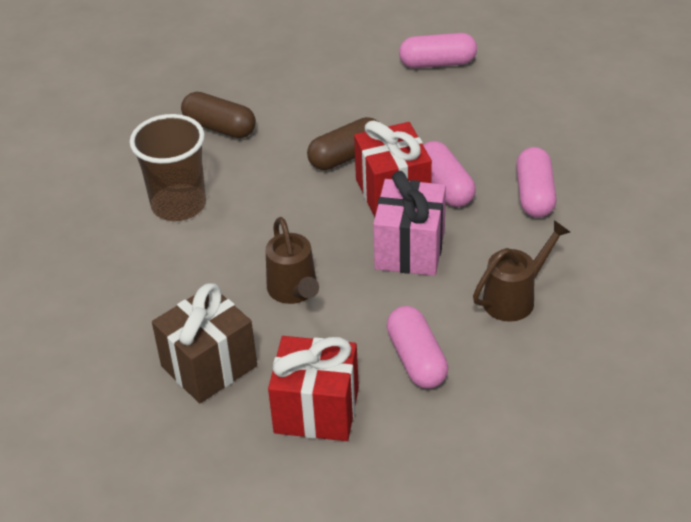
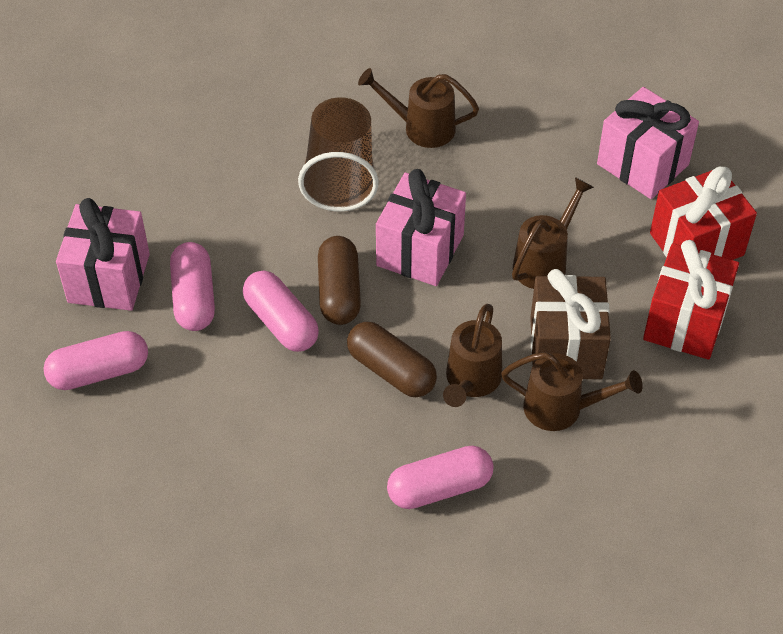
brown watering can: 2 -> 4
pink gift: 1 -> 3

